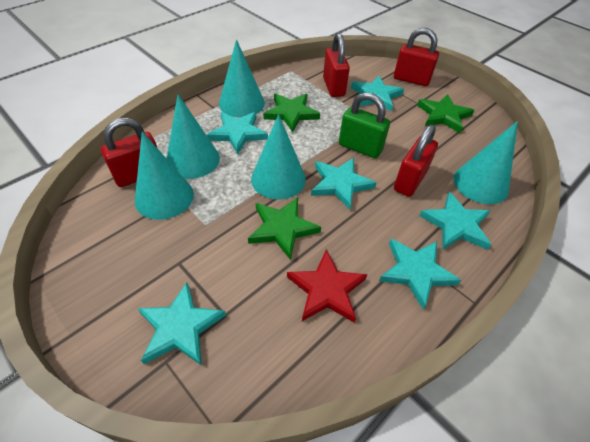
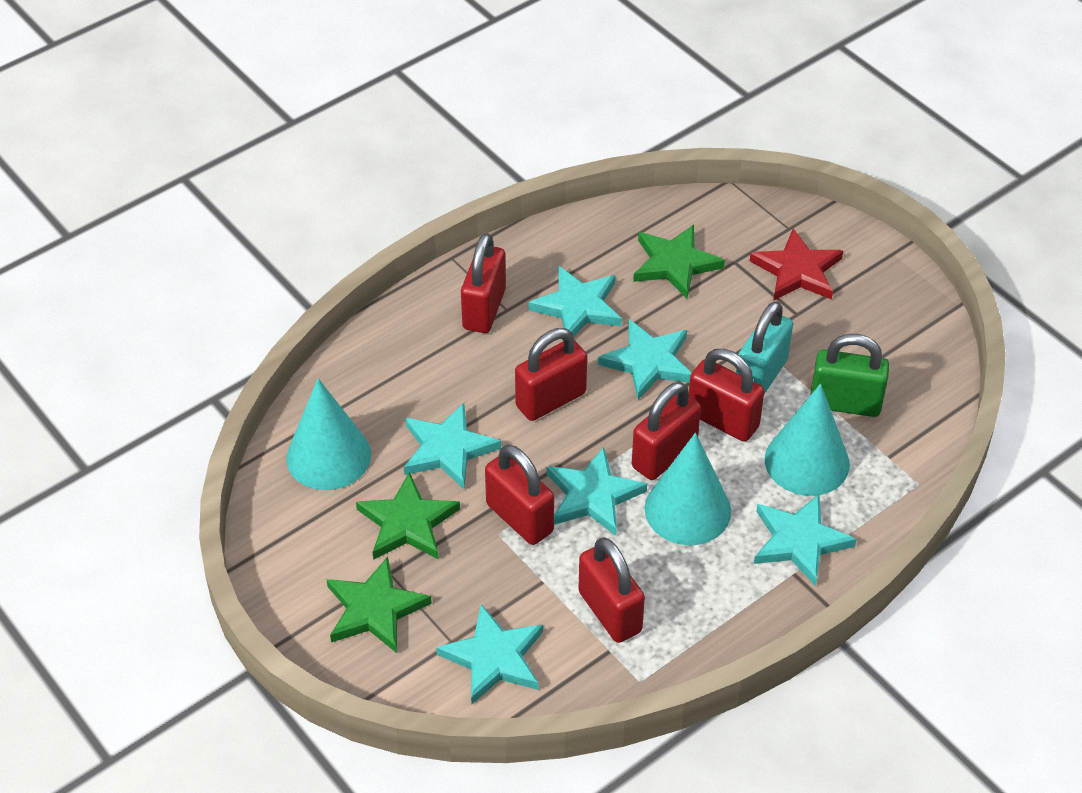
red padlock: 4 -> 6
turquoise cone: 5 -> 3
turquoise padlock: 0 -> 1

